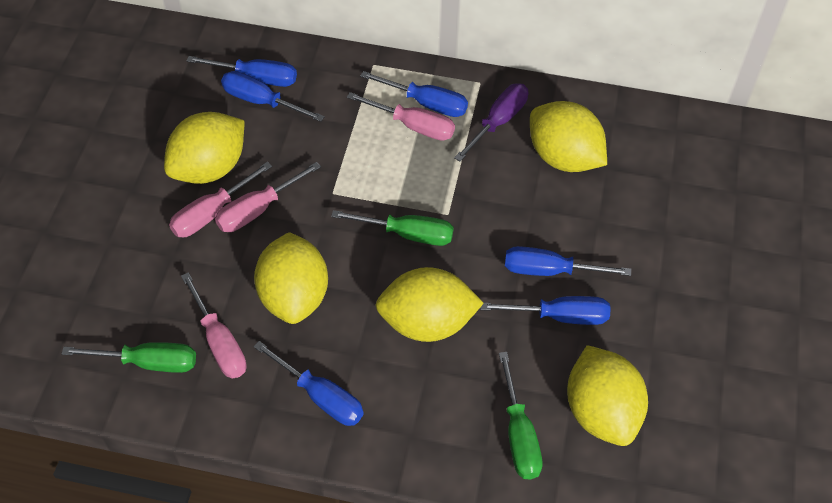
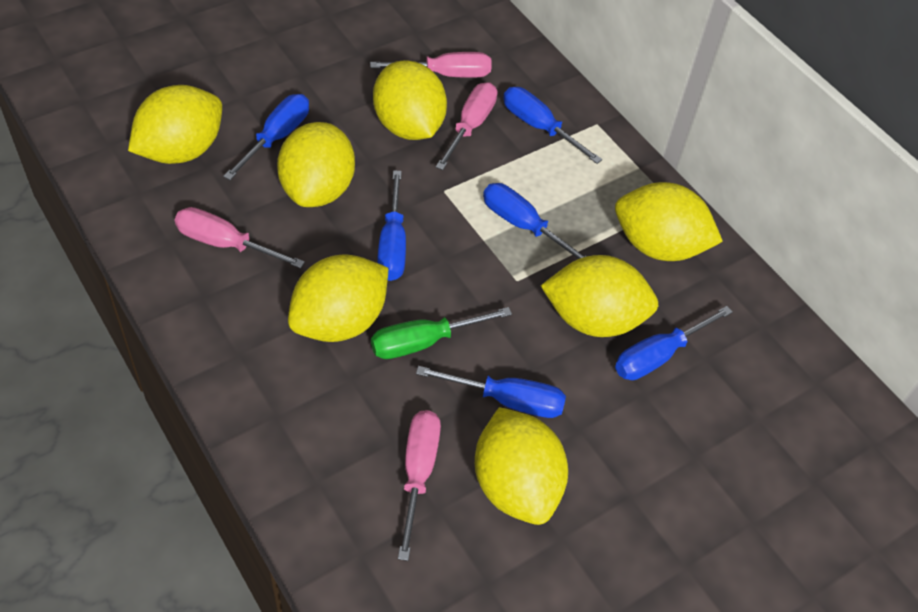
green screwdriver: 3 -> 1
purple screwdriver: 1 -> 0
yellow lemon: 5 -> 7

